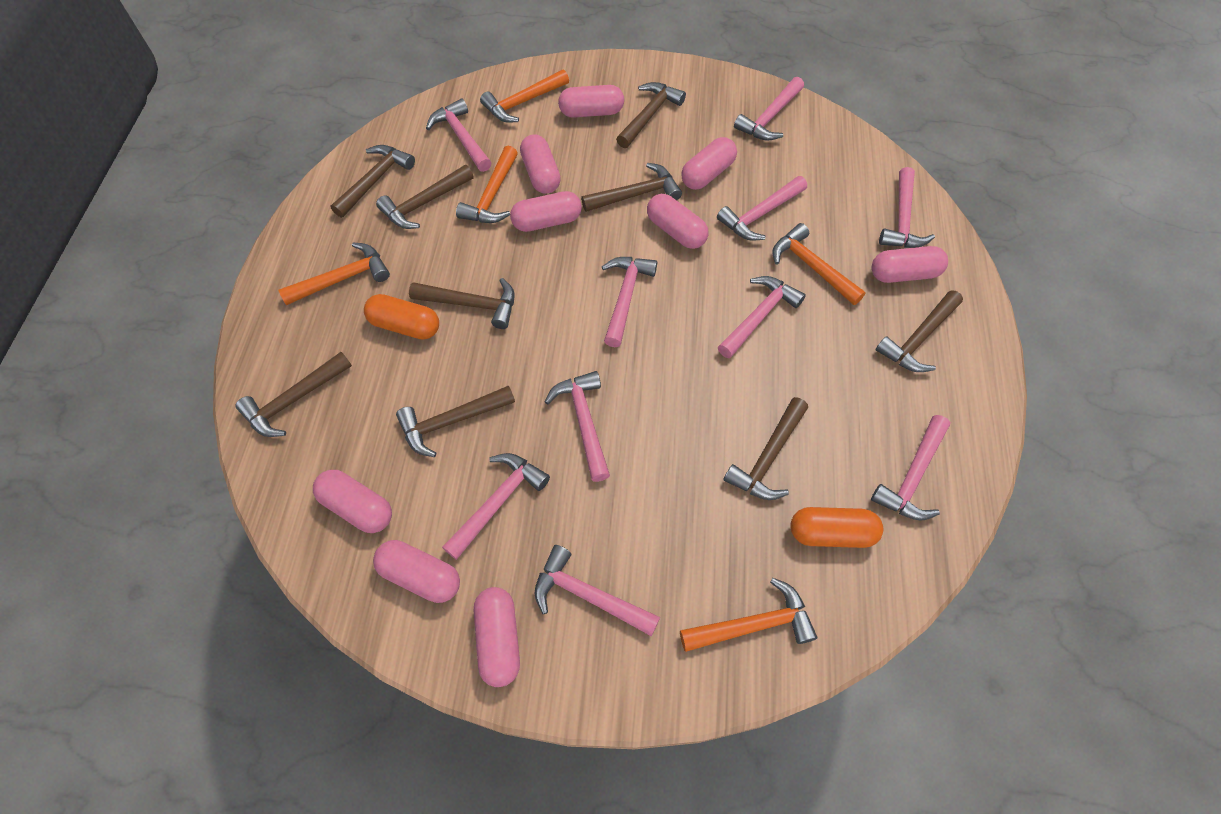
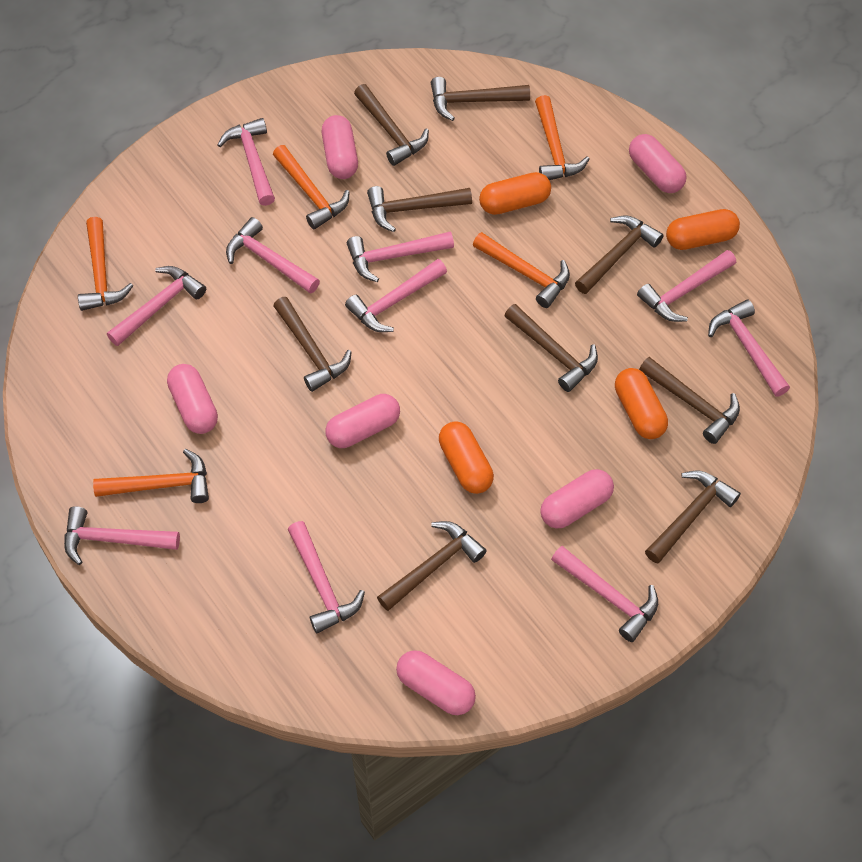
orange capsule: 2 -> 4
pink capsule: 9 -> 6

